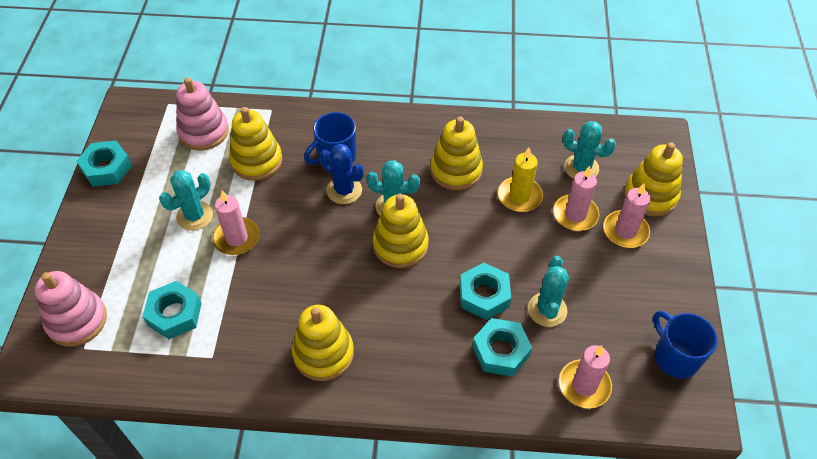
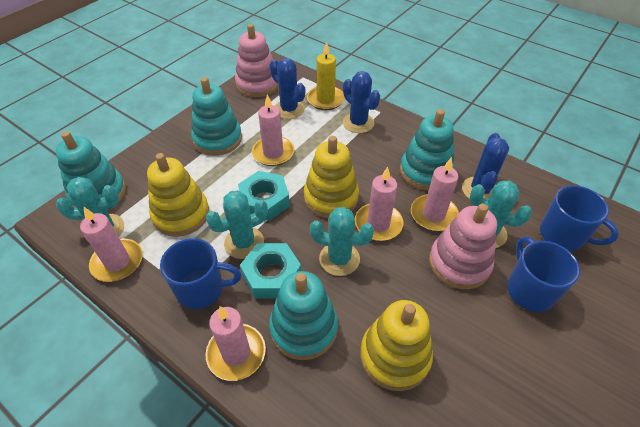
blue cactus: 1 -> 3
blue mug: 2 -> 3
pink candle: 4 -> 5
turquoise nut: 4 -> 2
turquoise stacking toy: 0 -> 4
yellow stacking toy: 5 -> 3

